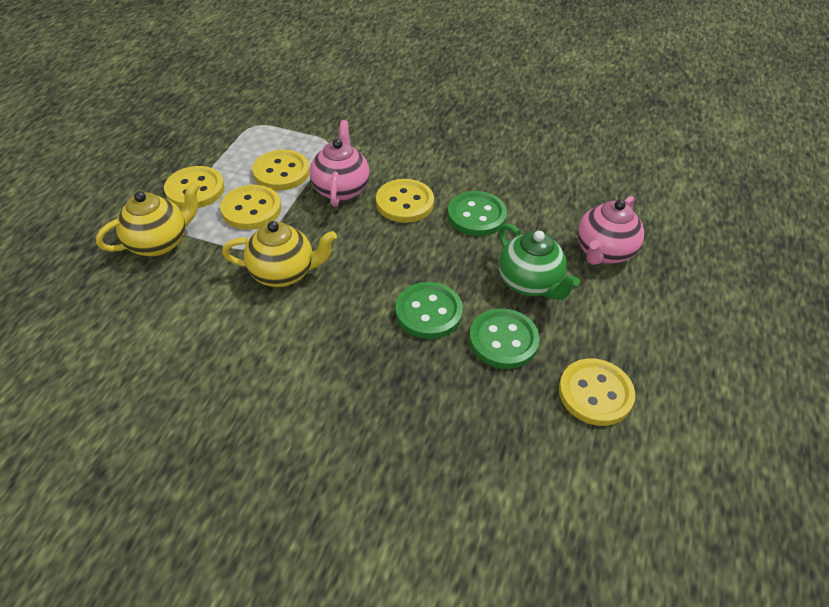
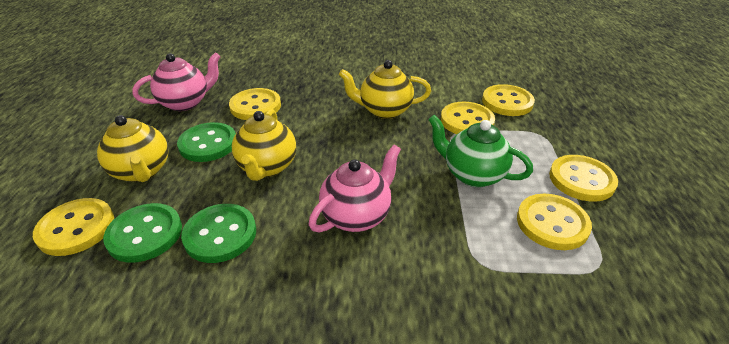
yellow button: 5 -> 6
yellow teapot: 2 -> 3

